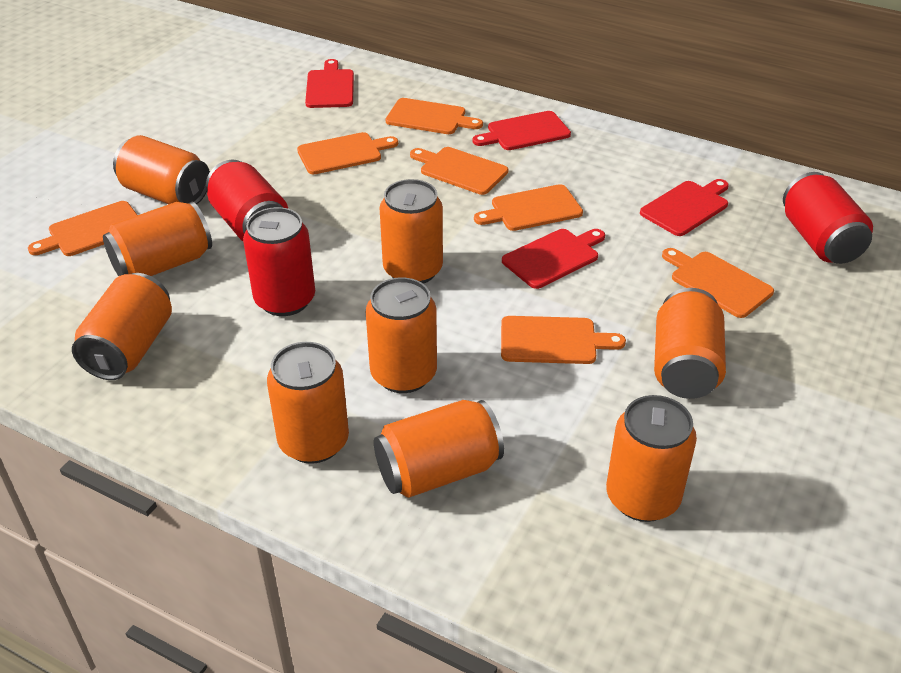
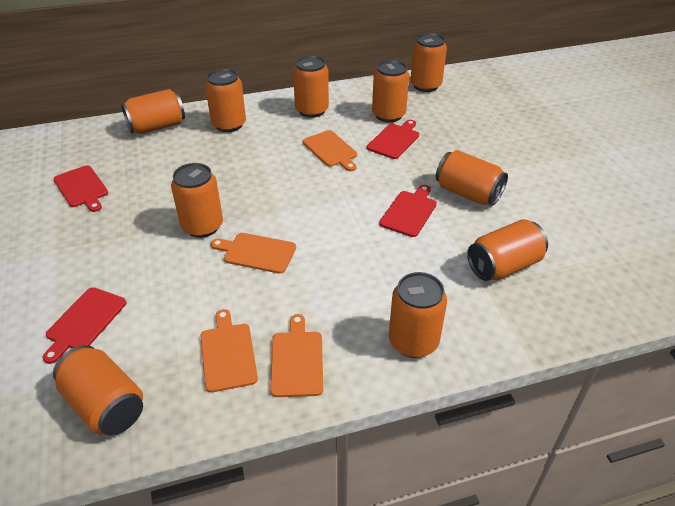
orange can: 9 -> 10
orange cutting board: 7 -> 4
red can: 3 -> 0

